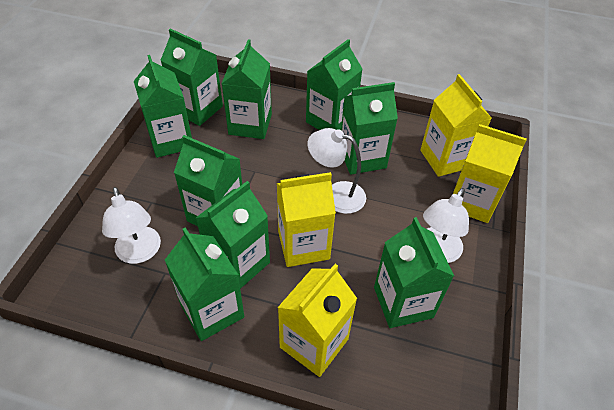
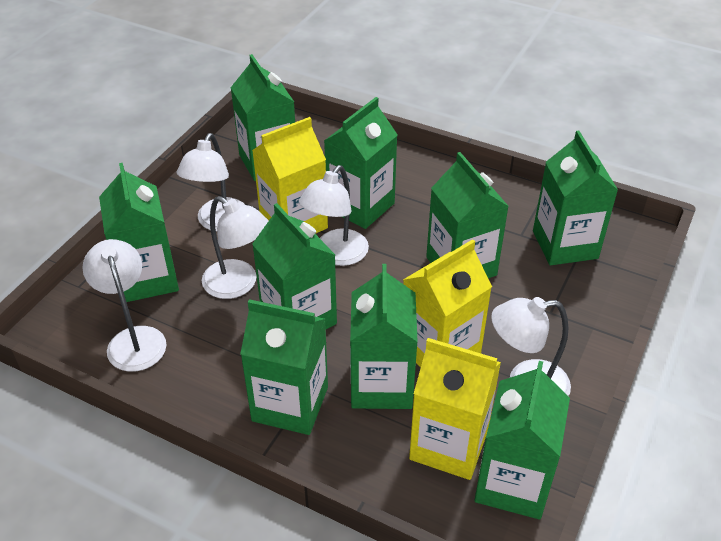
white lamp: 3 -> 5
yellow carton: 4 -> 3

